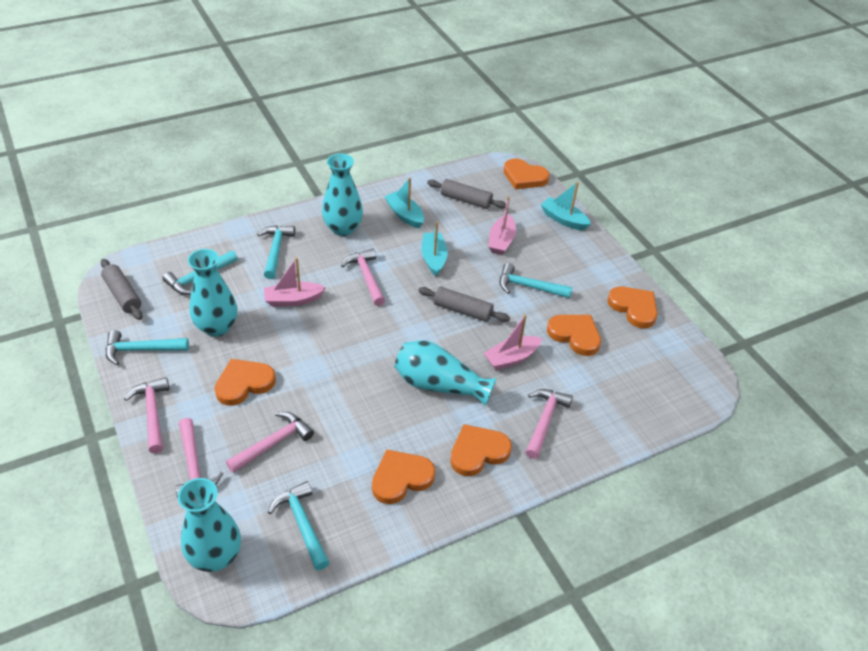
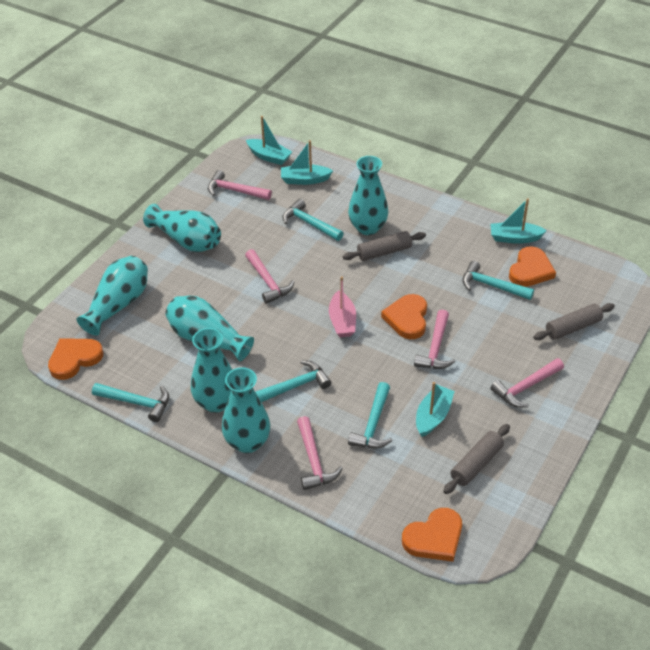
orange heart: 6 -> 4
pink boat: 3 -> 1
turquoise boat: 3 -> 4
turquoise vase: 4 -> 6

